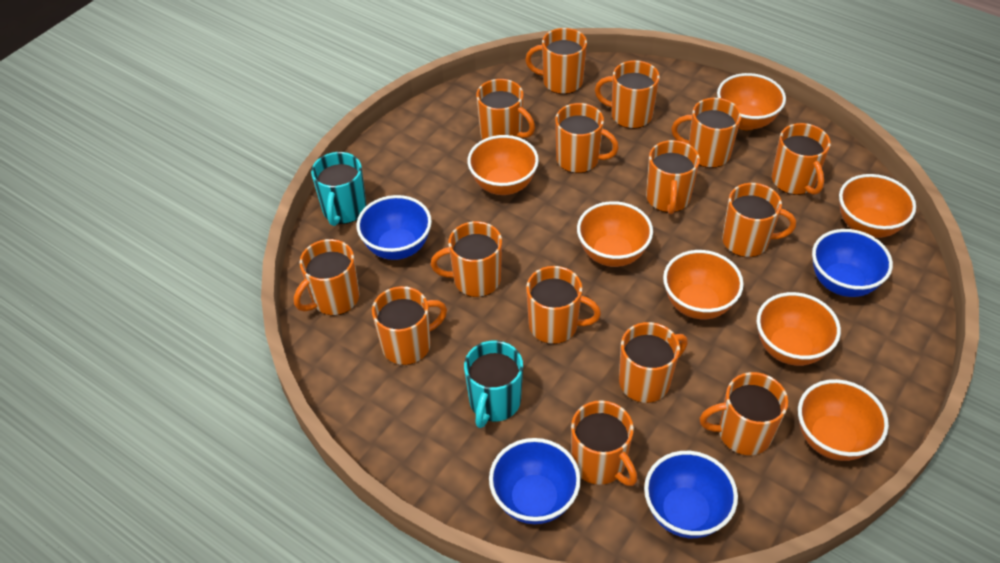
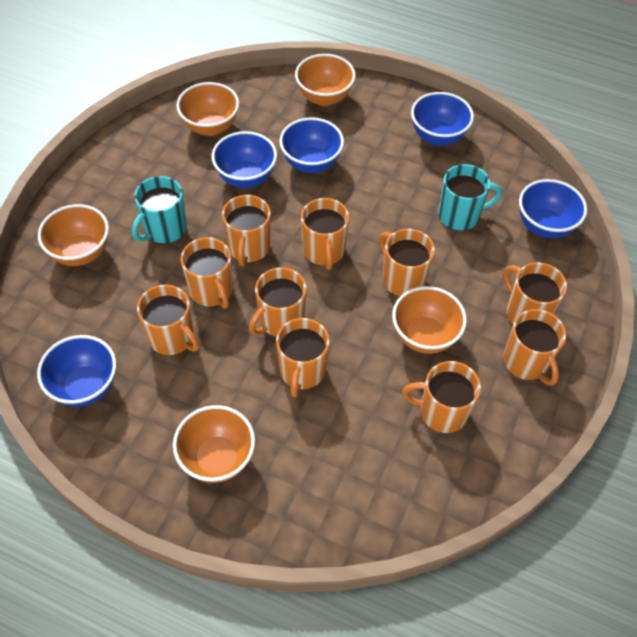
blue bowl: 4 -> 5
orange bowl: 7 -> 5
orange mug: 15 -> 10

